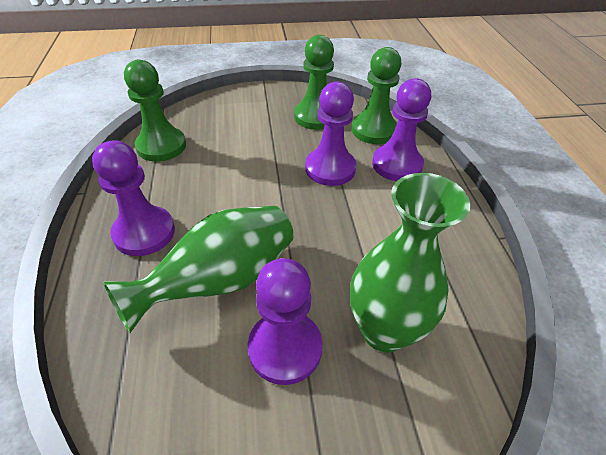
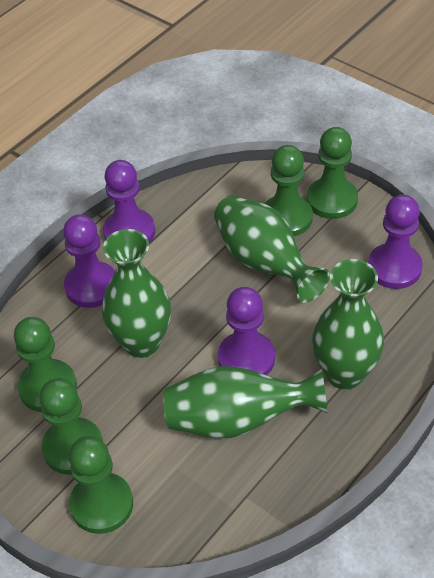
green pawn: 3 -> 5
green vase: 2 -> 4

